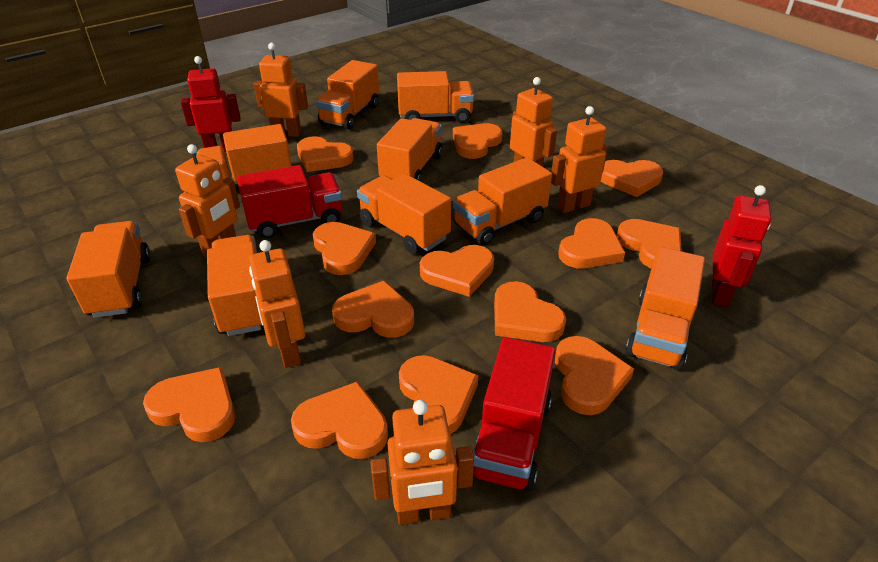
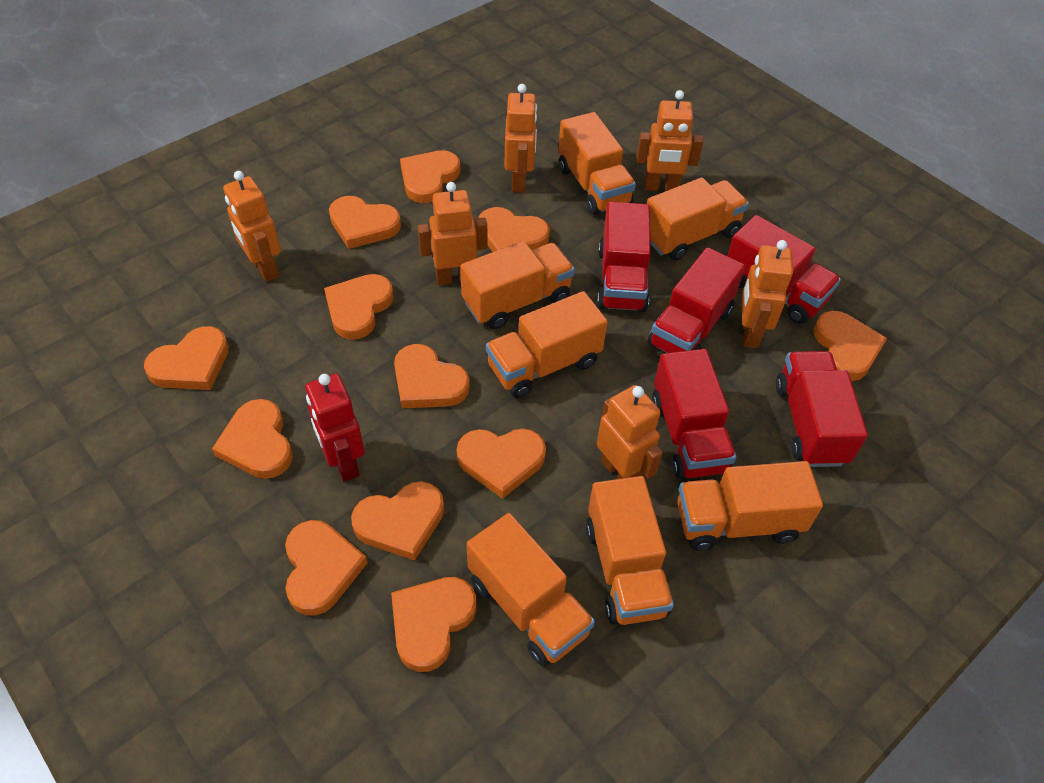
orange heart: 13 -> 12
orange truck: 9 -> 7
red robot: 2 -> 1
red truck: 2 -> 5

